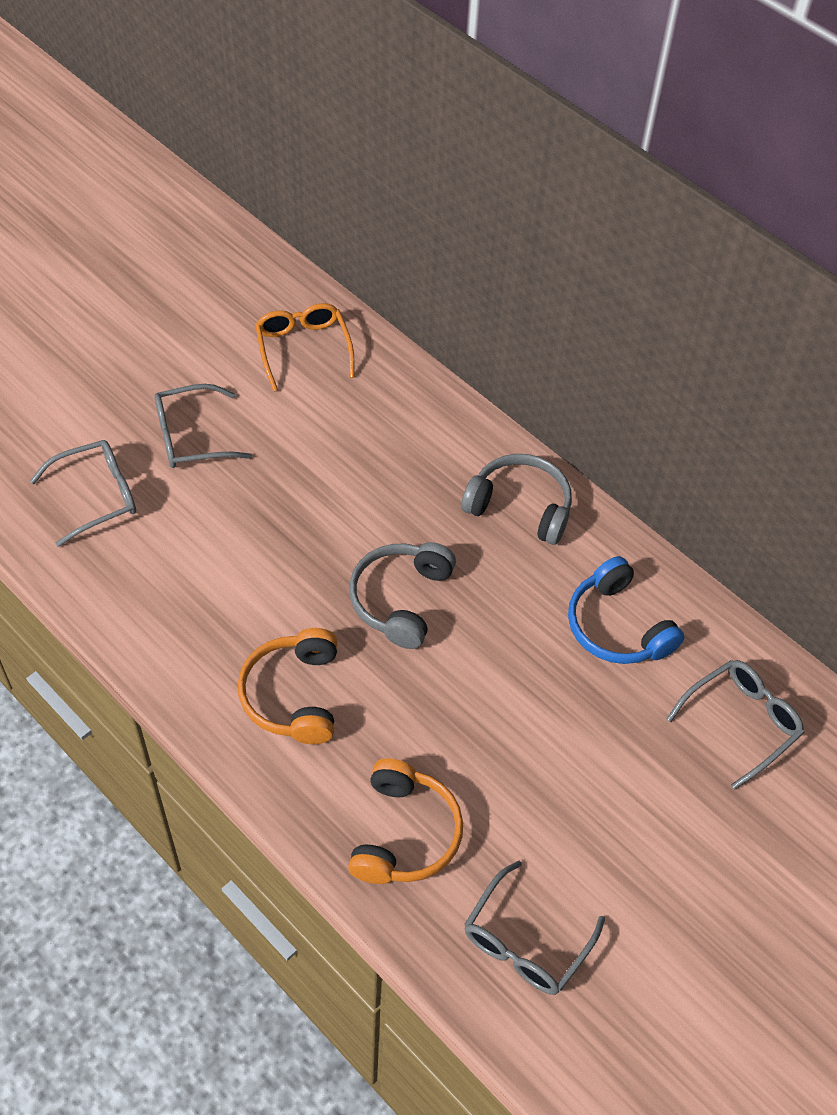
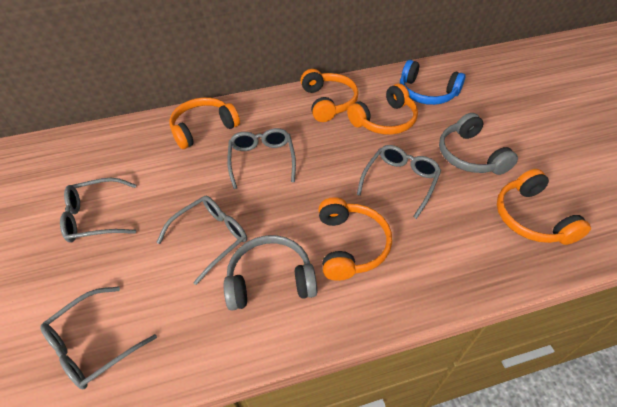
grey glasses: 4 -> 5
orange glasses: 1 -> 0
orange headphones: 2 -> 5

